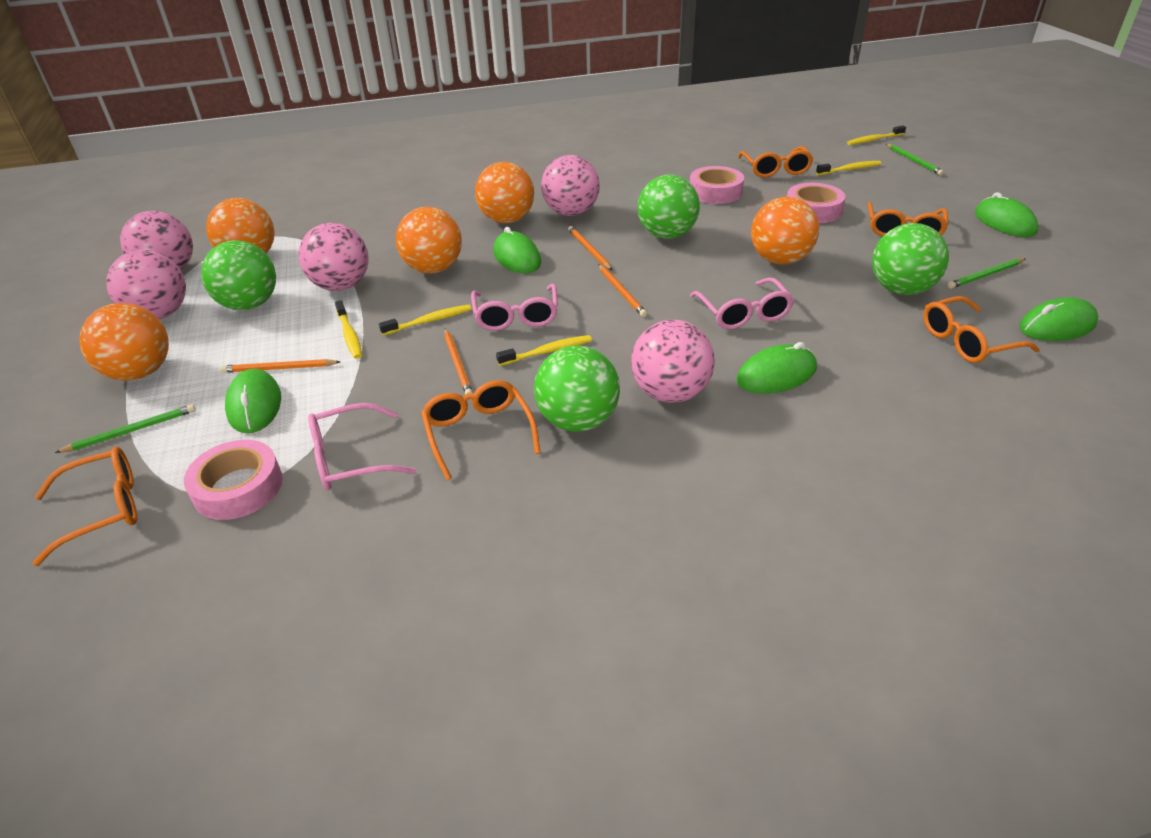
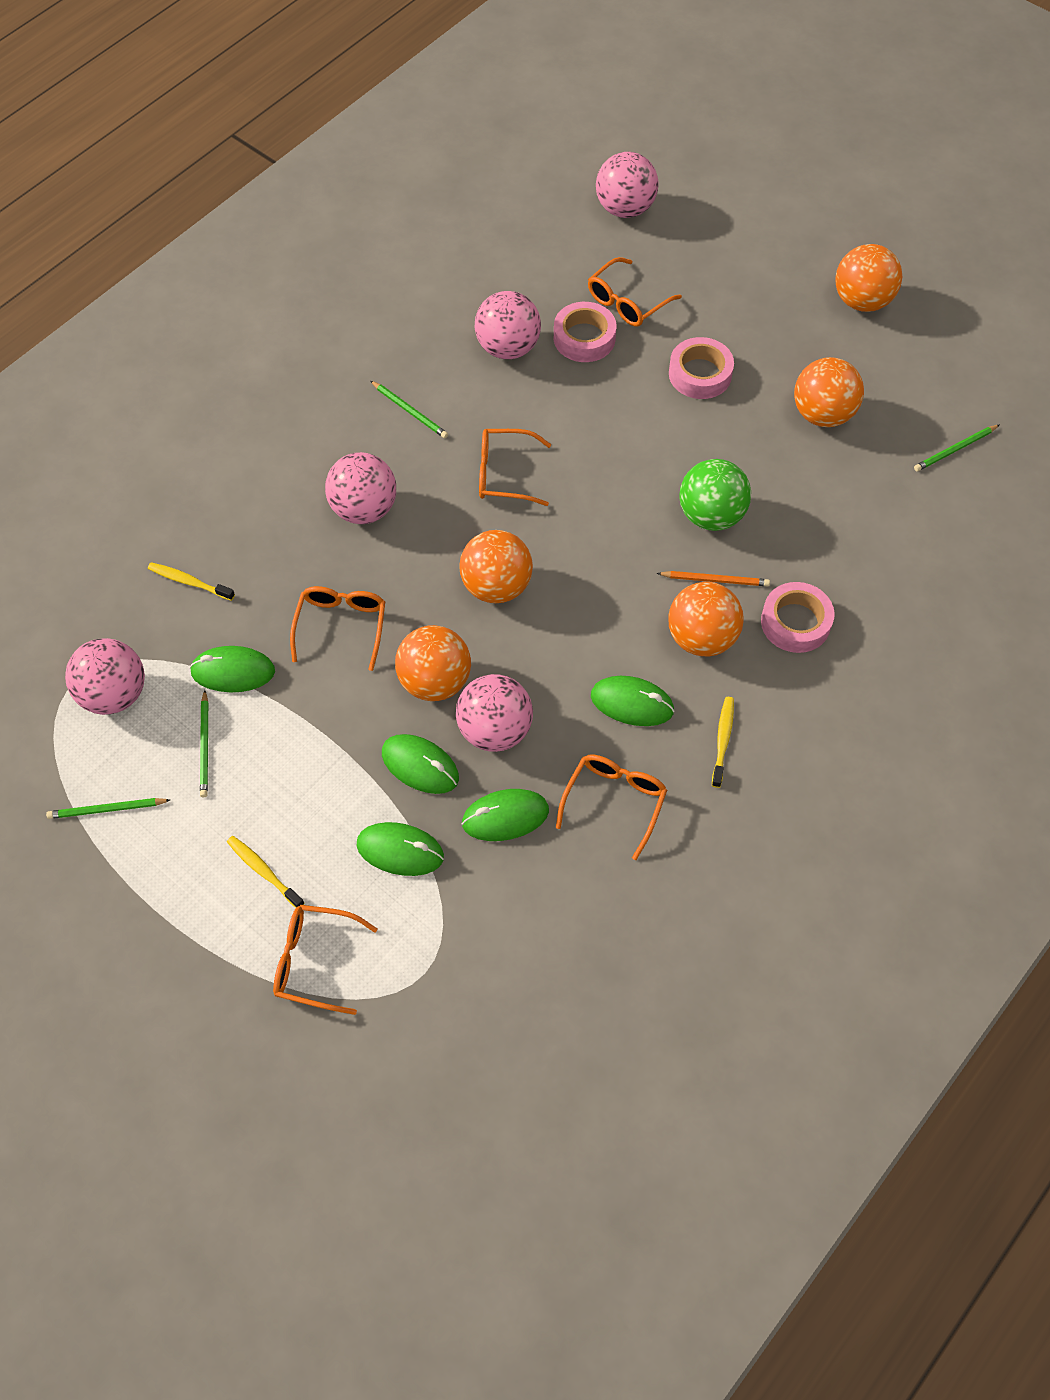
green ball: 4 -> 1
green pencil: 3 -> 4
orange pencil: 4 -> 1
pink glasses: 3 -> 0
yellow toothbrush: 5 -> 3

